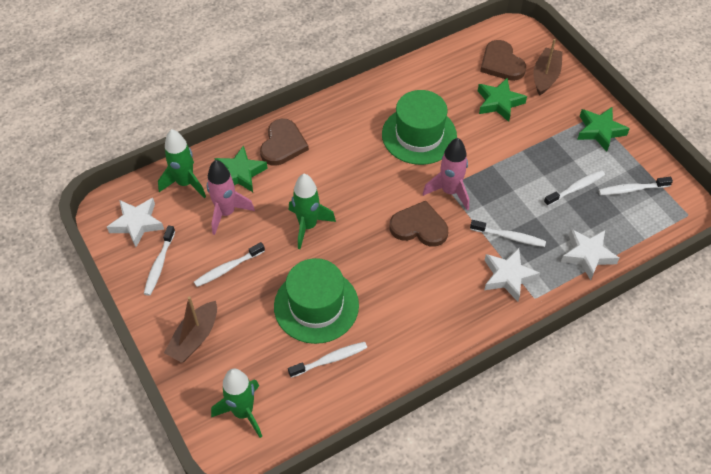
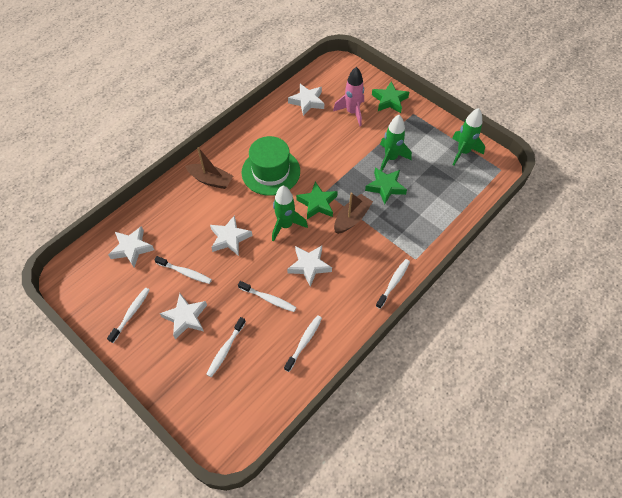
brown heart: 3 -> 0
green hat: 2 -> 1
pink rocket: 2 -> 1
white star: 3 -> 5

